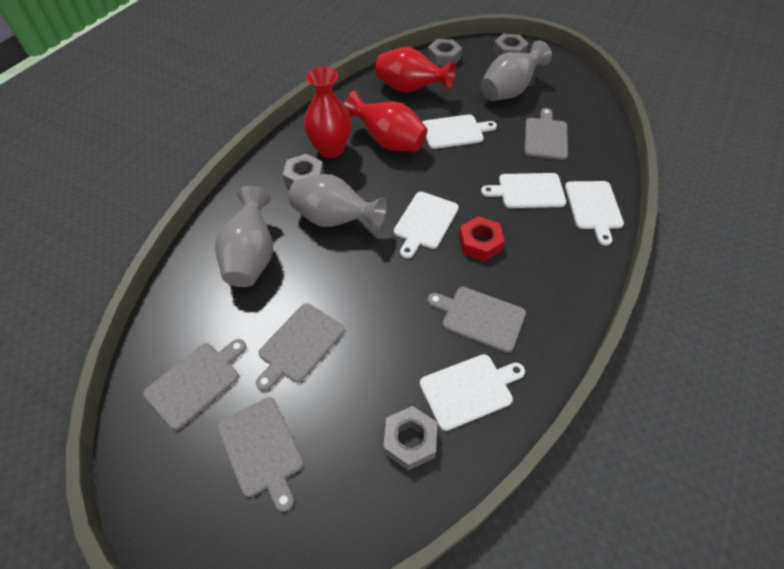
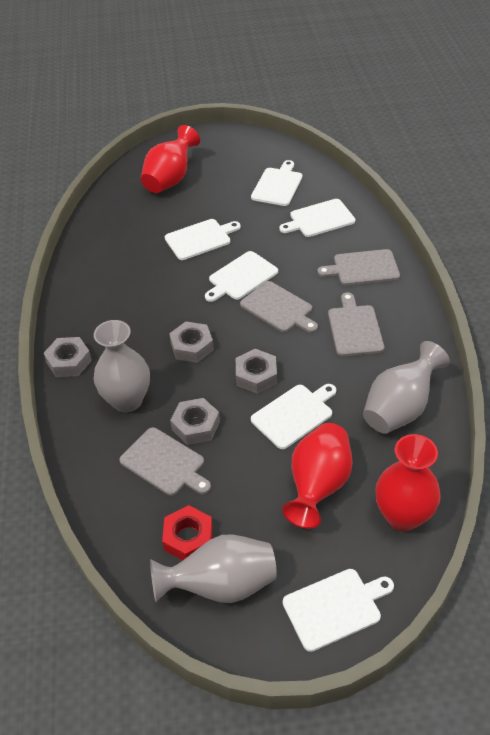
grey cutting board: 5 -> 4
white cutting board: 5 -> 6

